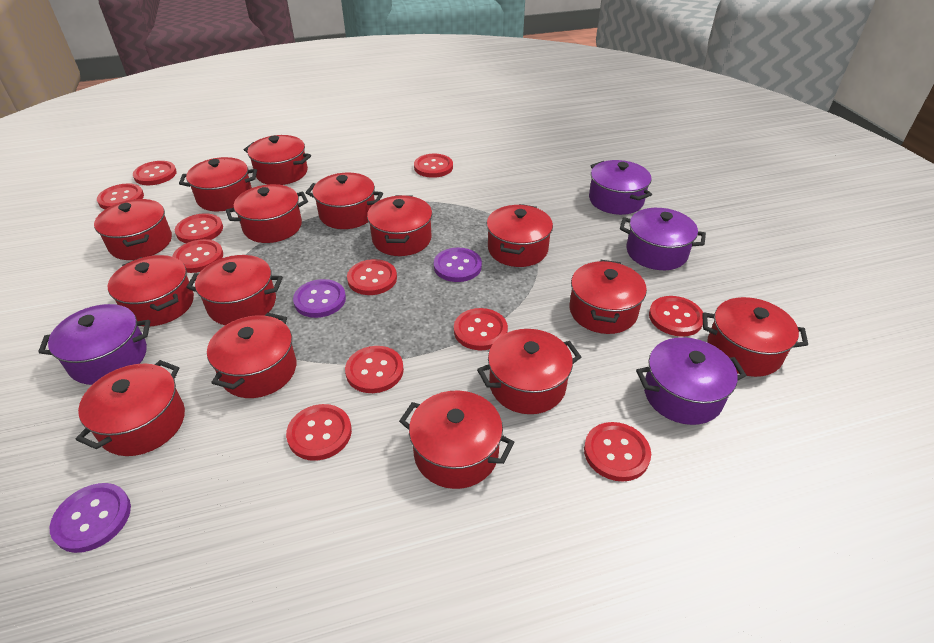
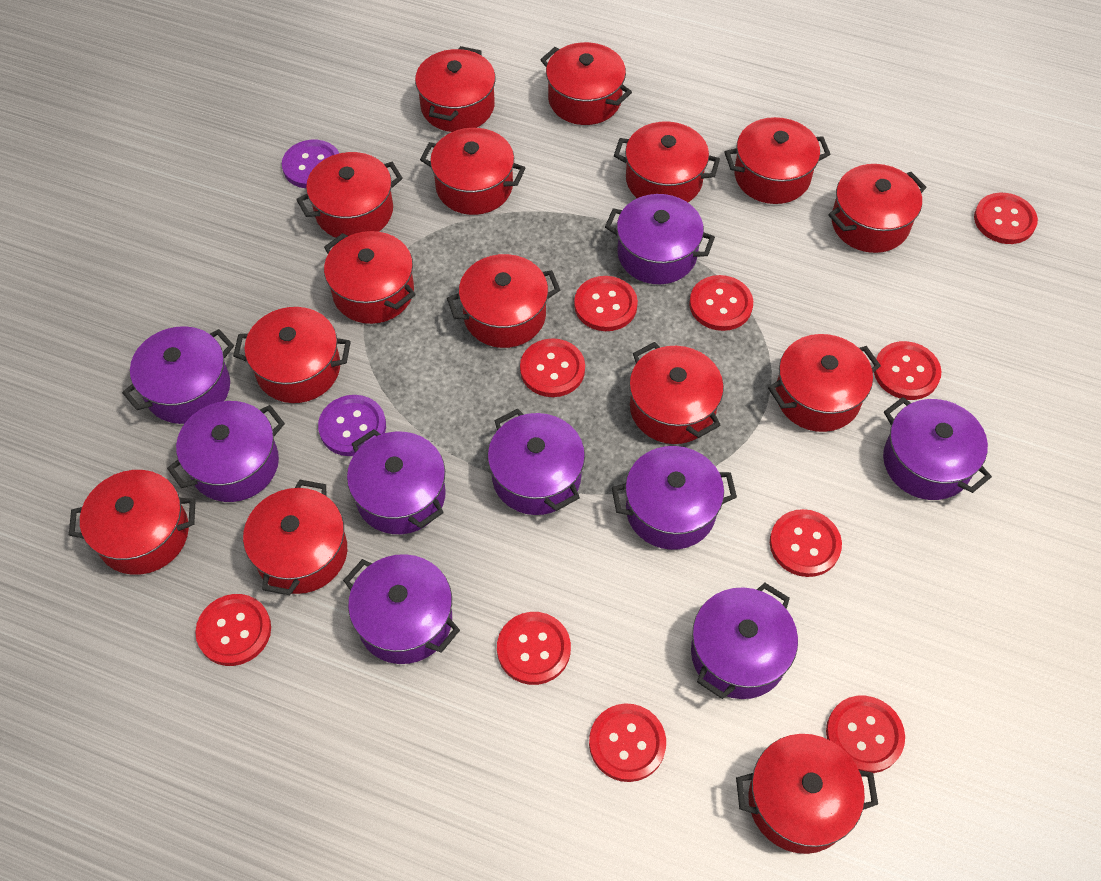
purple button: 3 -> 2
purple pot: 4 -> 9
red button: 11 -> 10

